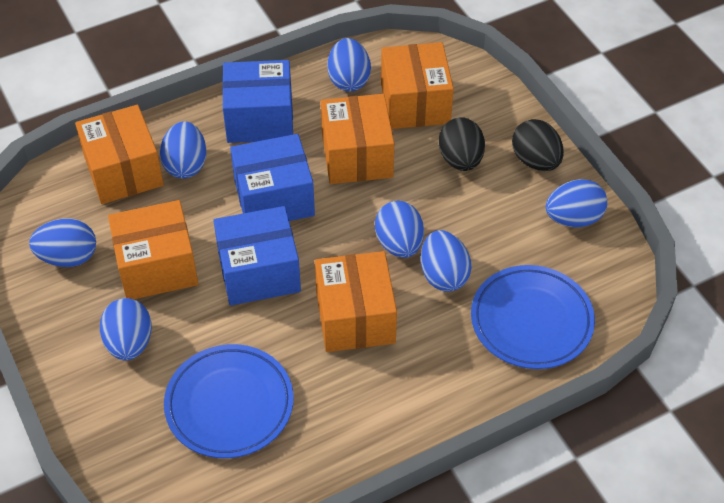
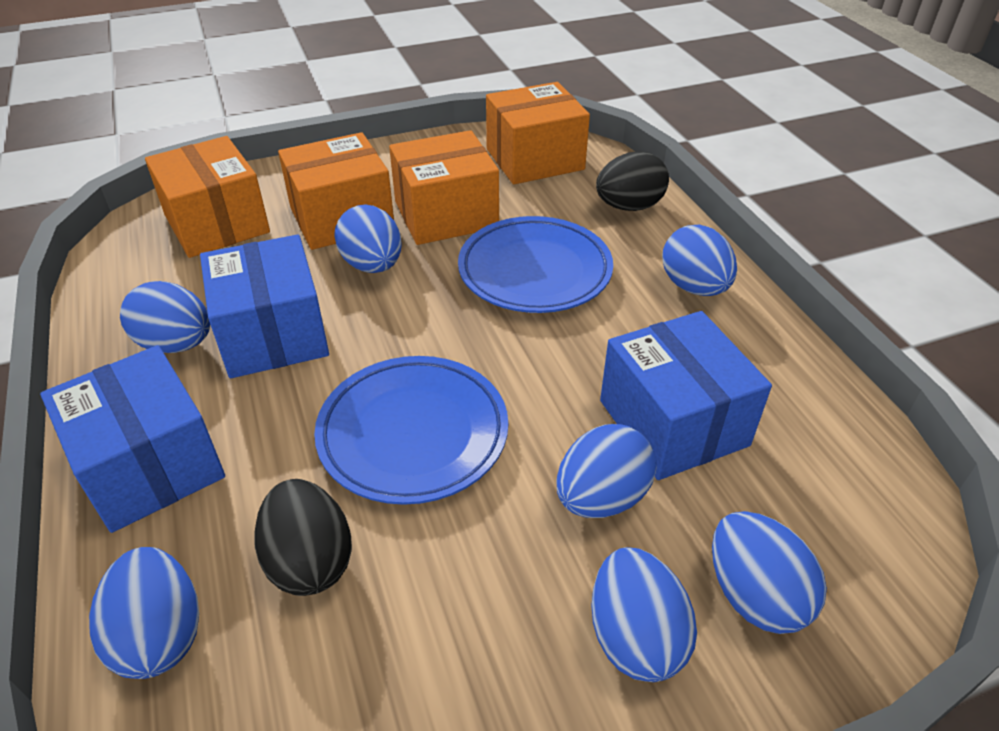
orange box: 5 -> 4

